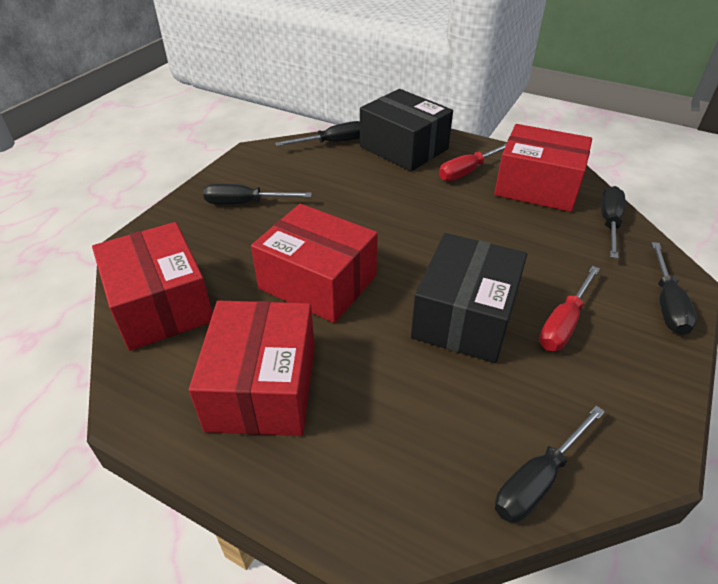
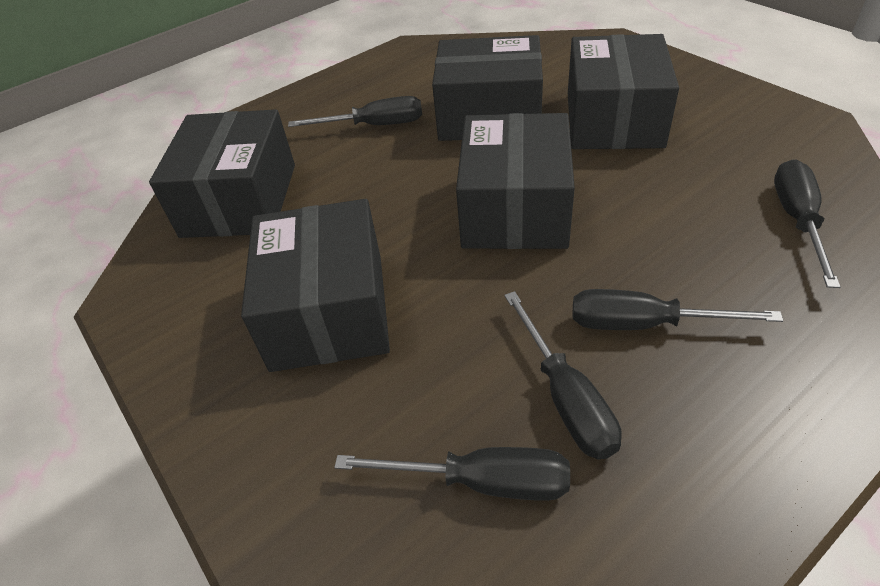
black box: 2 -> 5
red box: 4 -> 0
red screwdriver: 2 -> 0

